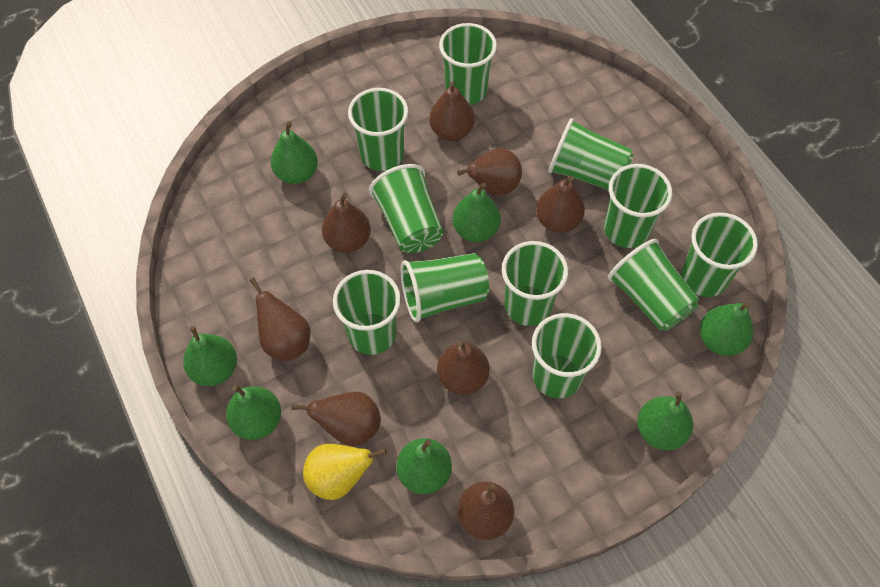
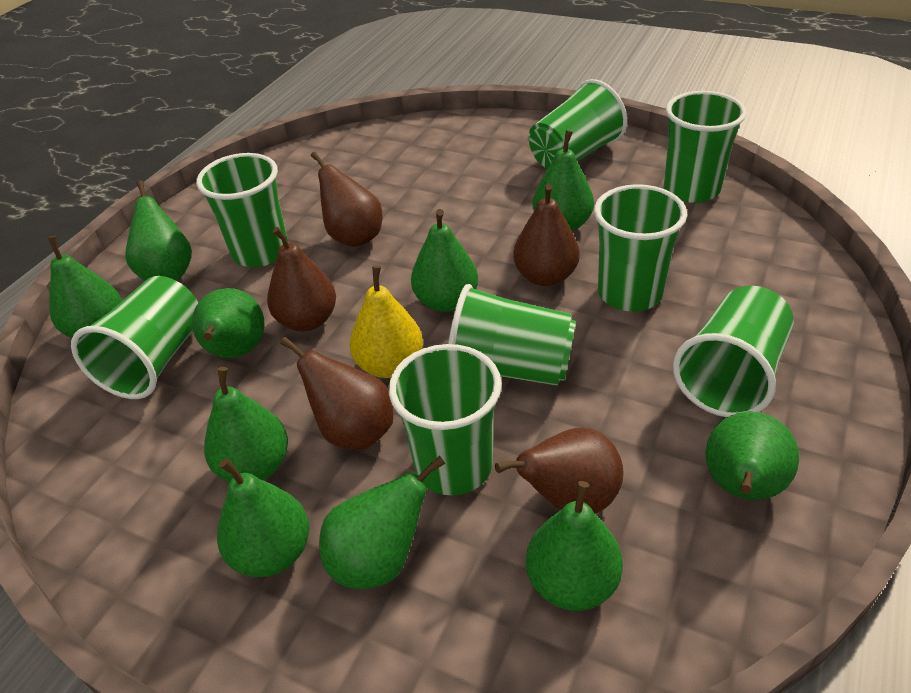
brown pear: 8 -> 5
green cup: 11 -> 8
green pear: 7 -> 10

